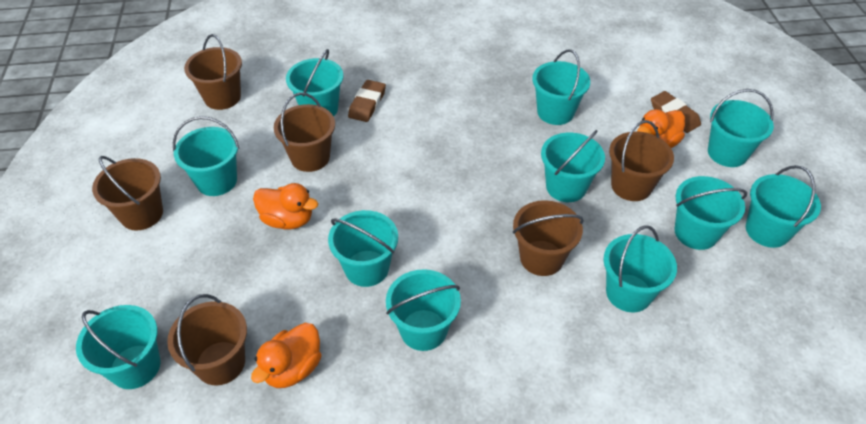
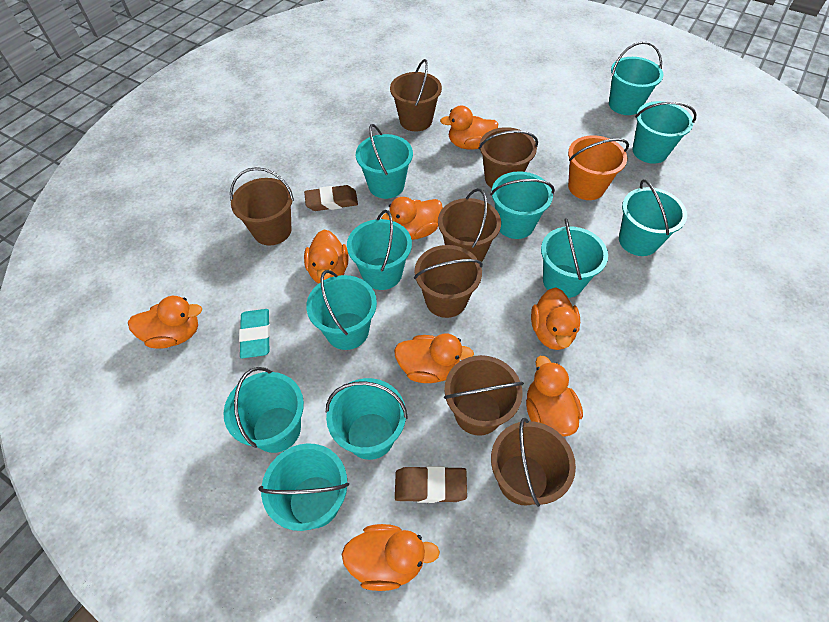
brown bucket: 6 -> 7
orange bucket: 0 -> 1
orange duck: 3 -> 8
turquoise eraser: 0 -> 1

